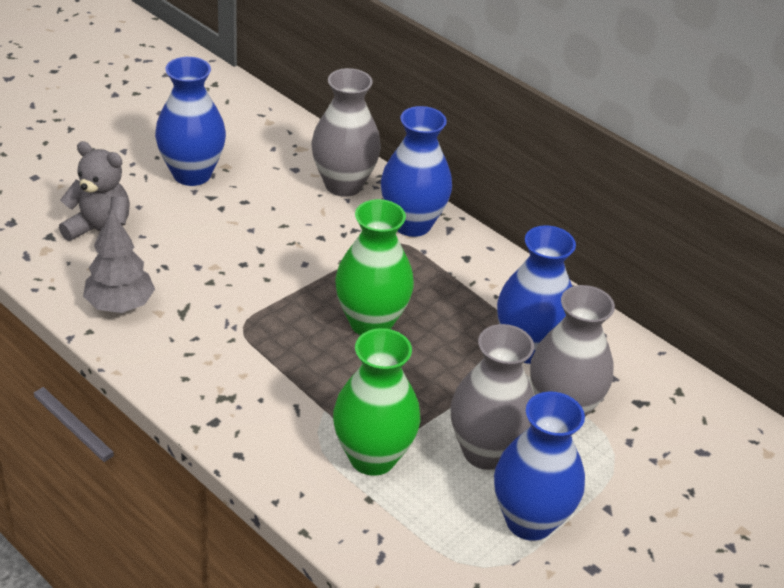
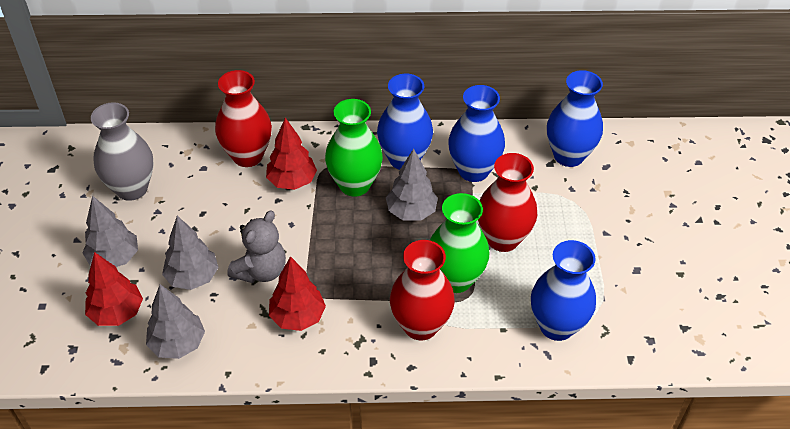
grey tree: 1 -> 4
grey vase: 3 -> 1
red tree: 0 -> 3
red vase: 0 -> 3

